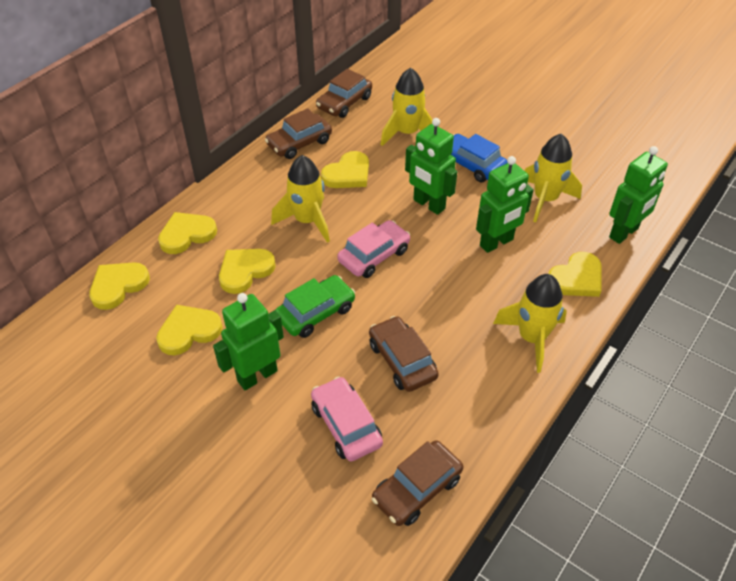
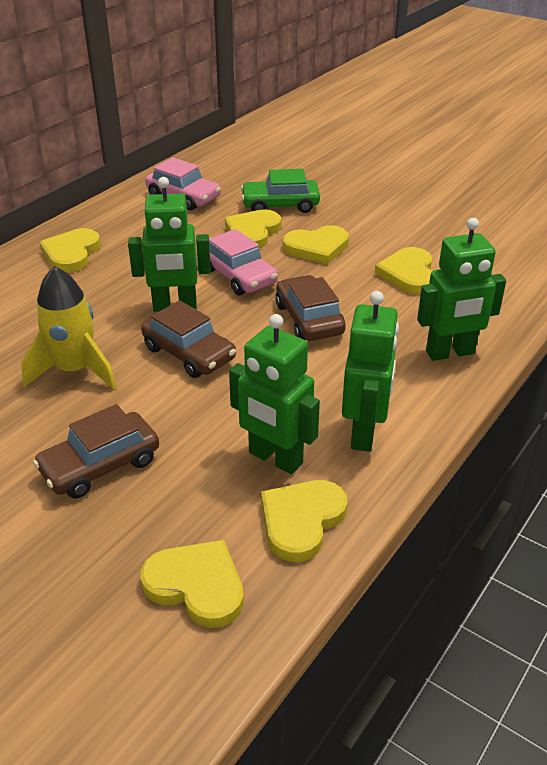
blue car: 1 -> 0
brown car: 4 -> 3
yellow rocket: 4 -> 1

